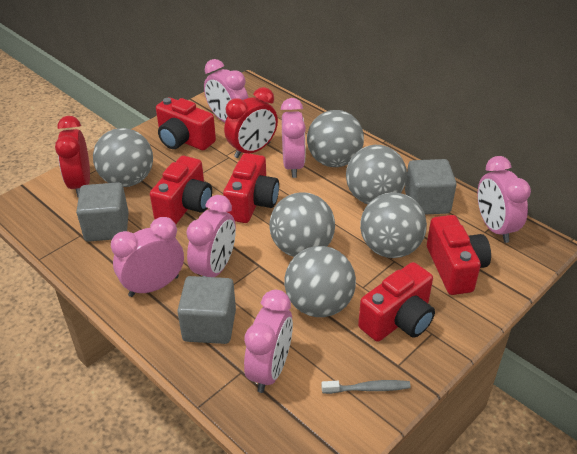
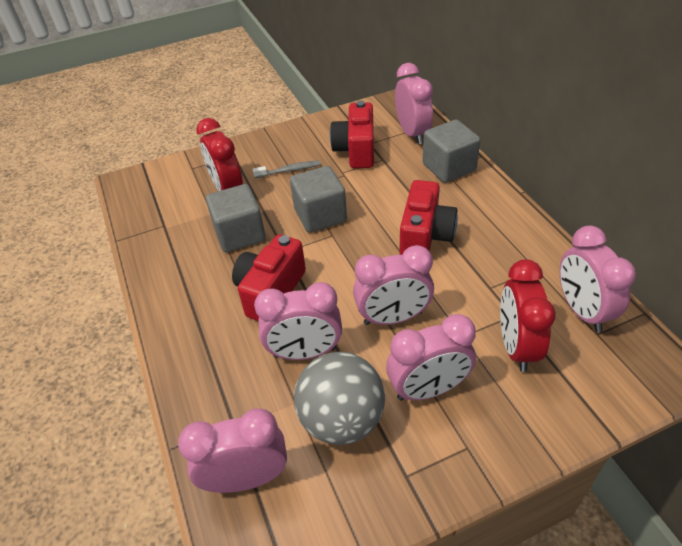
grey ball: 6 -> 1
red camera: 5 -> 3

